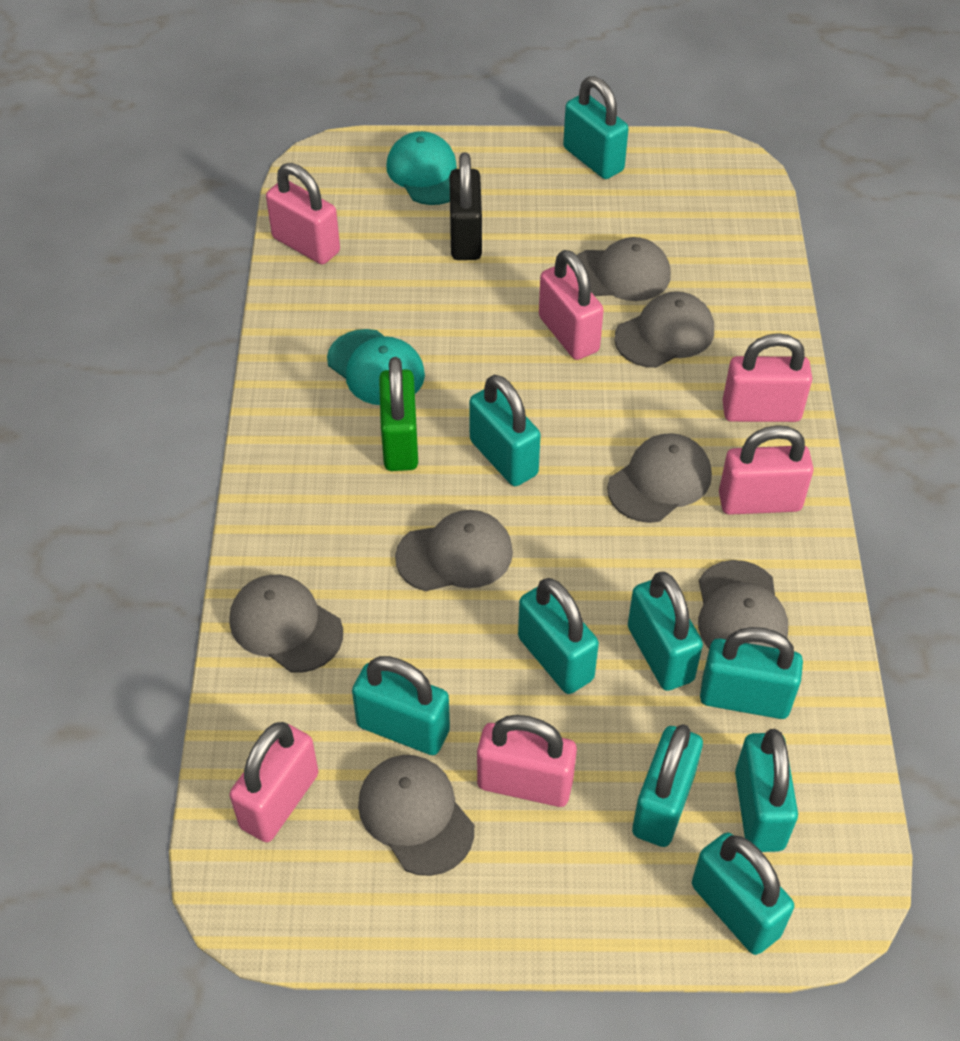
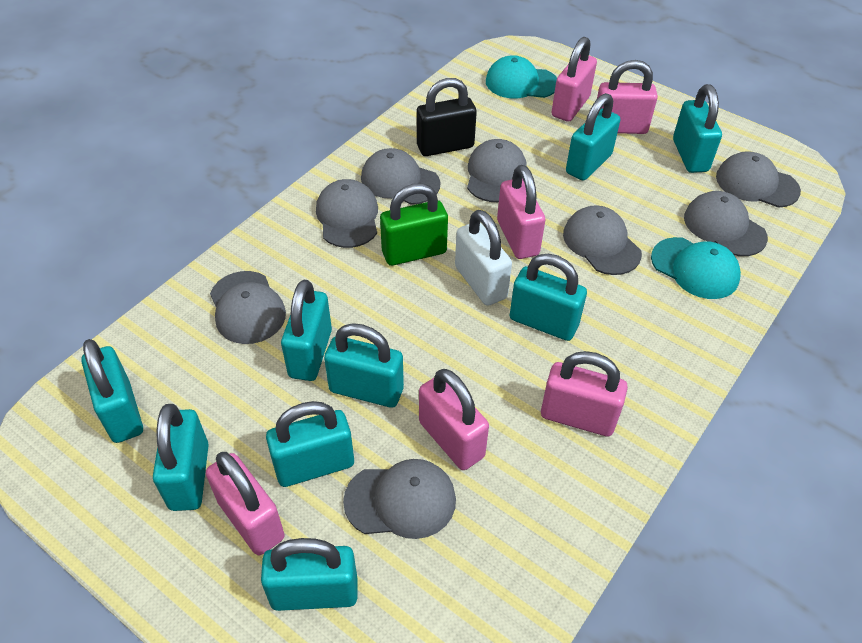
grey cap: 7 -> 8
white padlock: 0 -> 1

